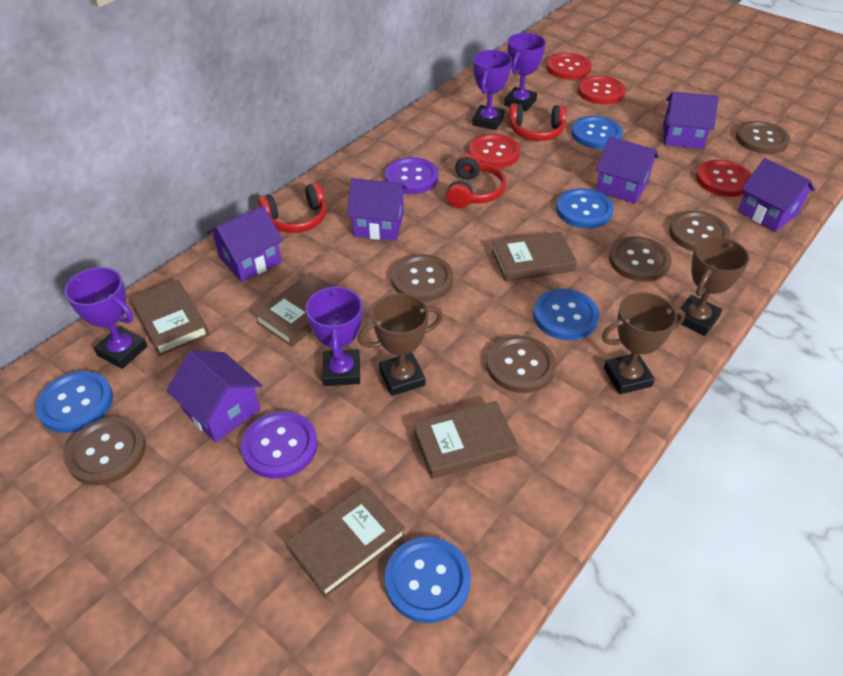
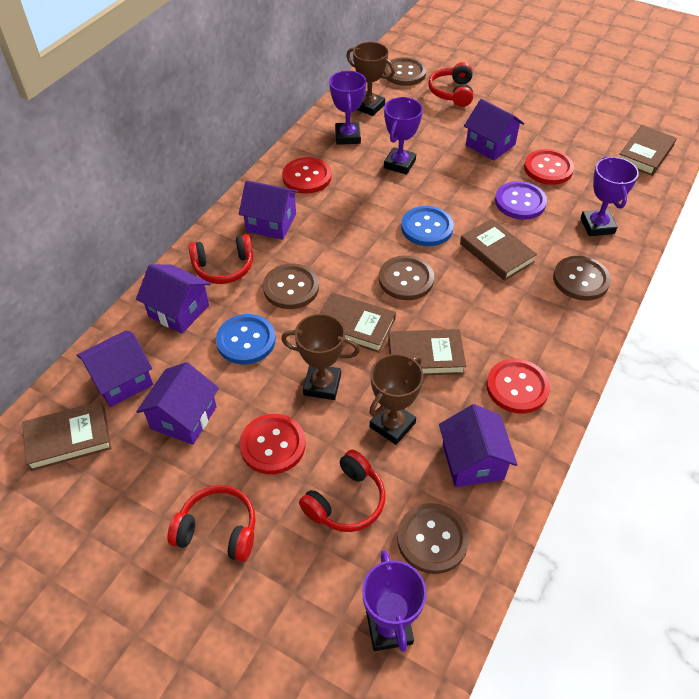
blue button: 5 -> 2
brown button: 6 -> 5
purple button: 2 -> 1
red headphones: 3 -> 4

